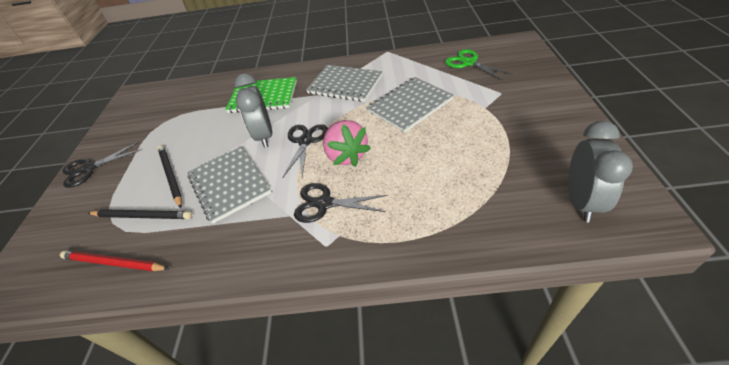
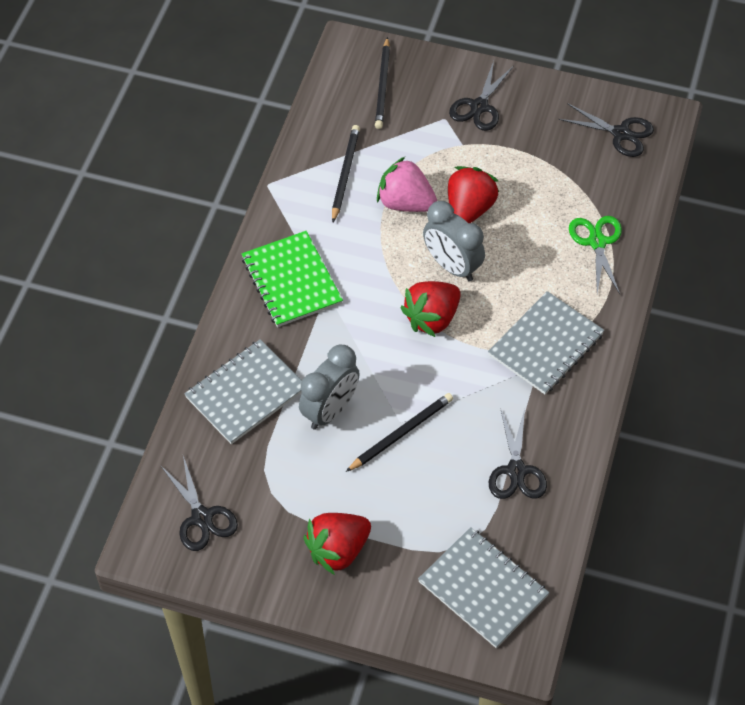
black pencil: 2 -> 3
black scissors: 3 -> 4
red pencil: 1 -> 0
red strawberry: 0 -> 3

